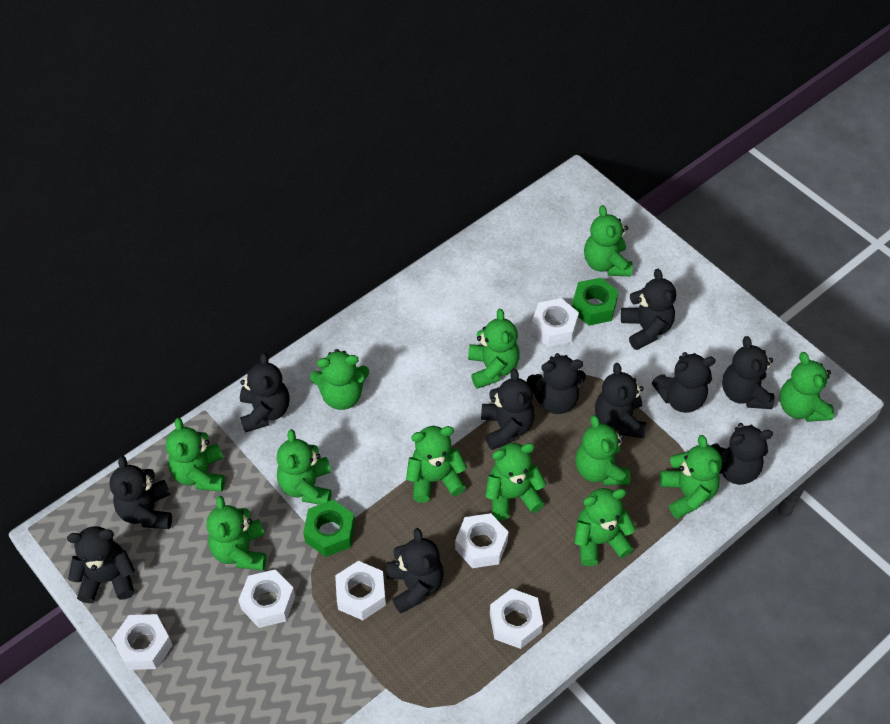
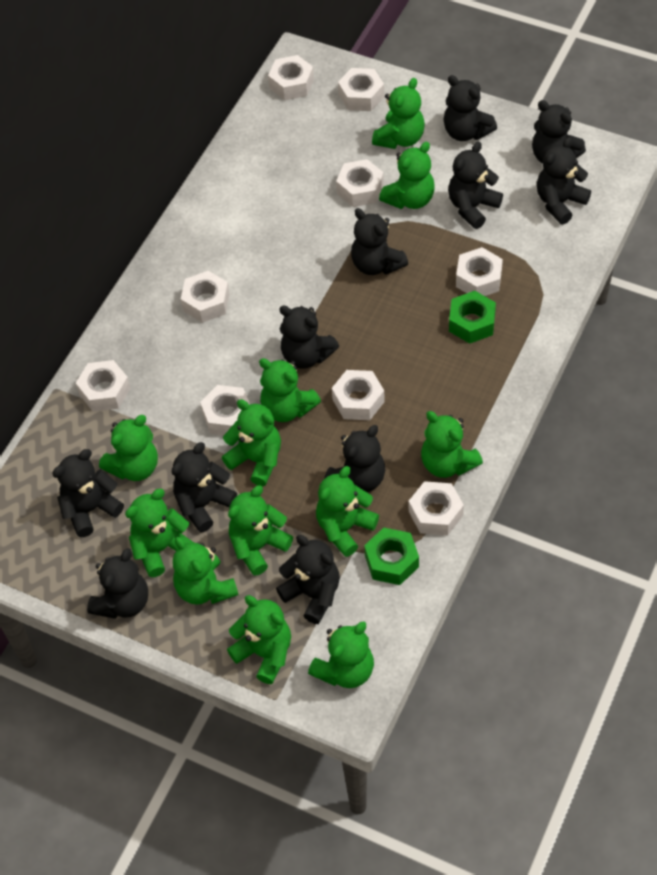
white nut: 6 -> 9

